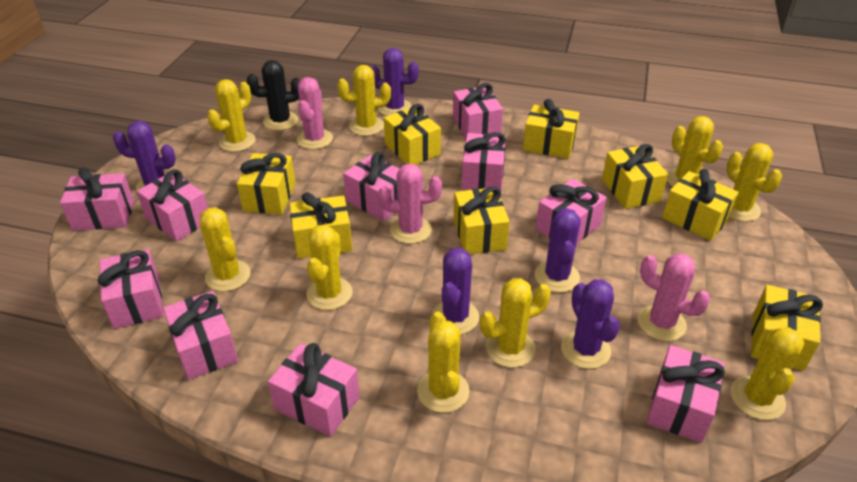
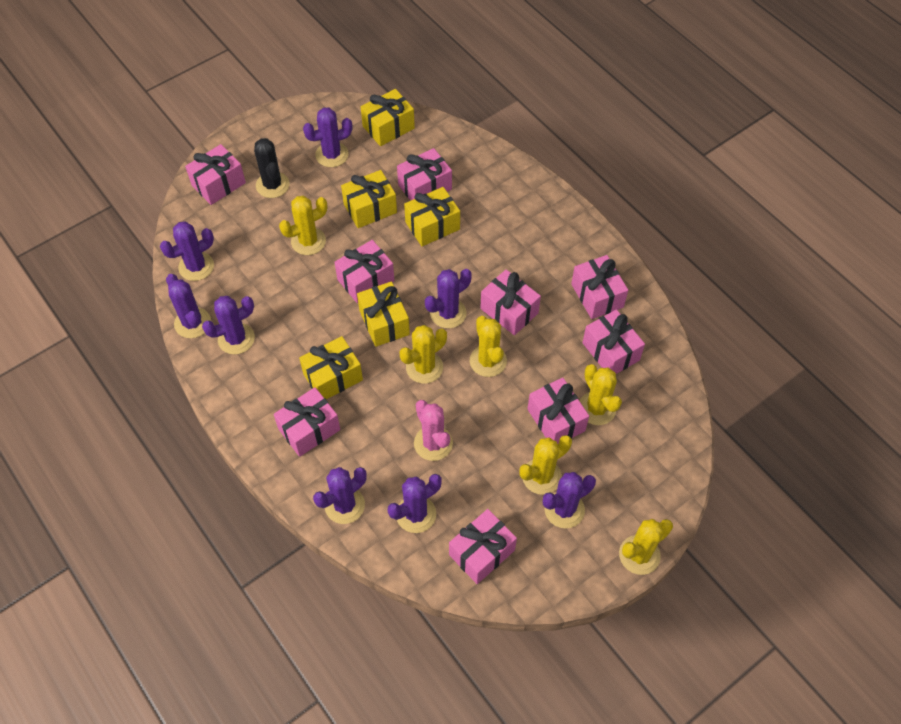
pink cactus: 3 -> 1
pink gift: 10 -> 9
purple cactus: 5 -> 8
yellow cactus: 9 -> 6
yellow gift: 8 -> 5

